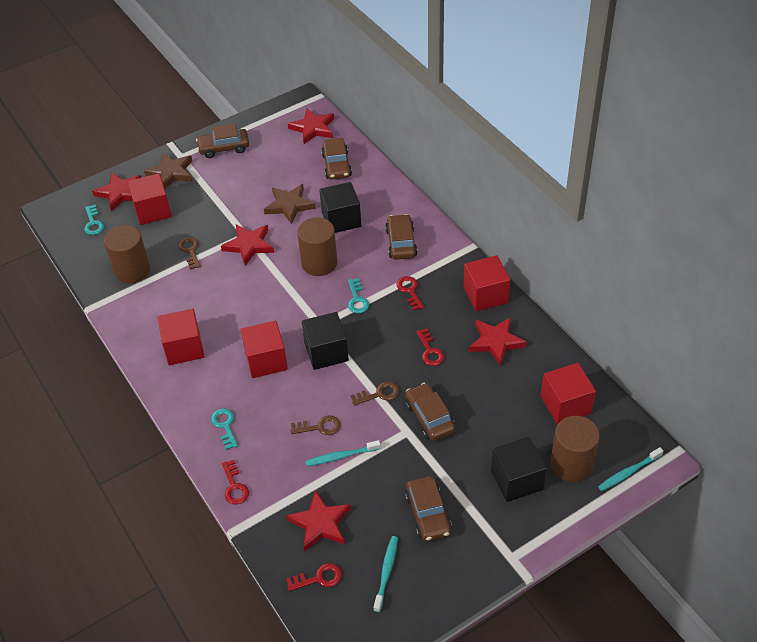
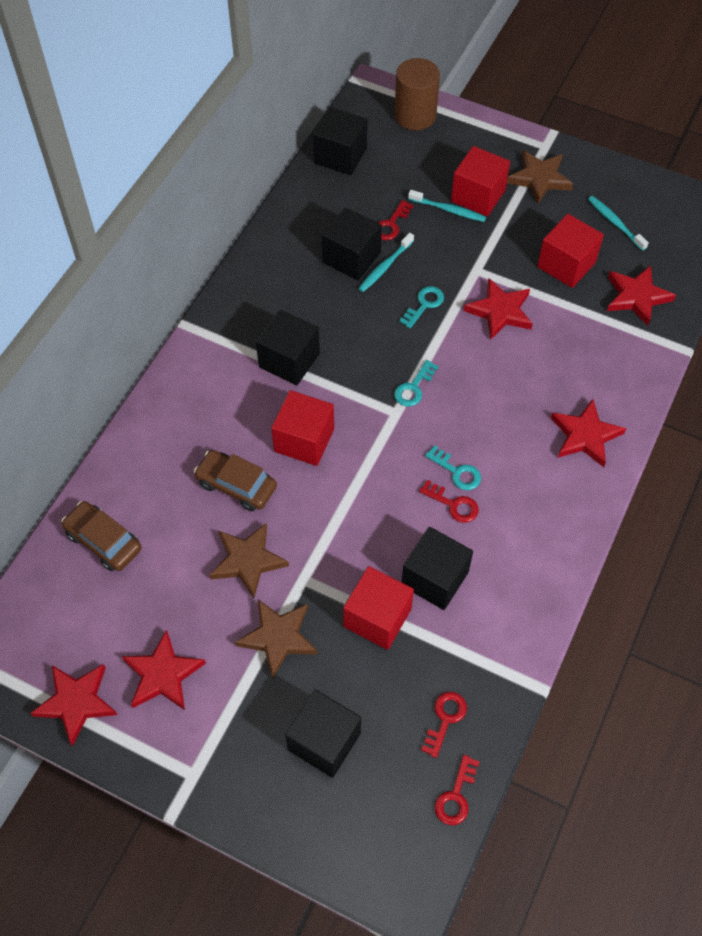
black cube: 3 -> 5
brown car: 5 -> 2
brown cylinder: 3 -> 1
brown key: 3 -> 0
brown star: 2 -> 3
red cube: 5 -> 4

